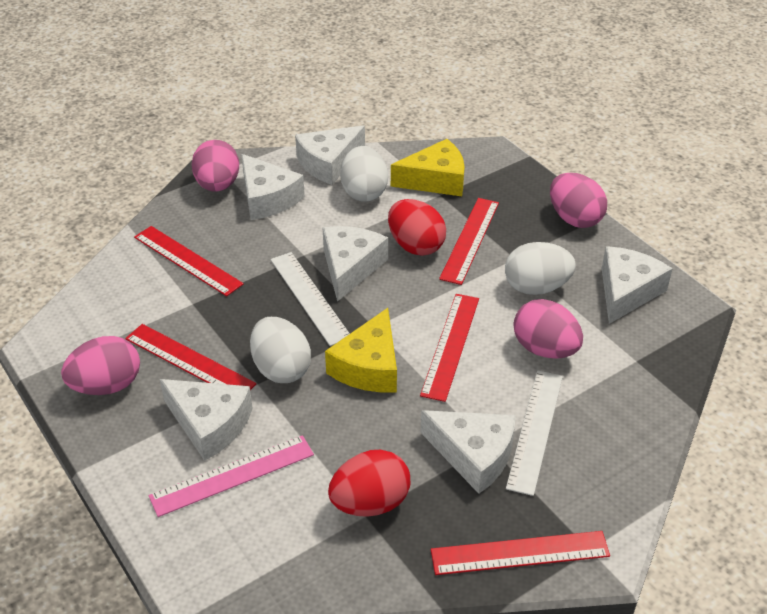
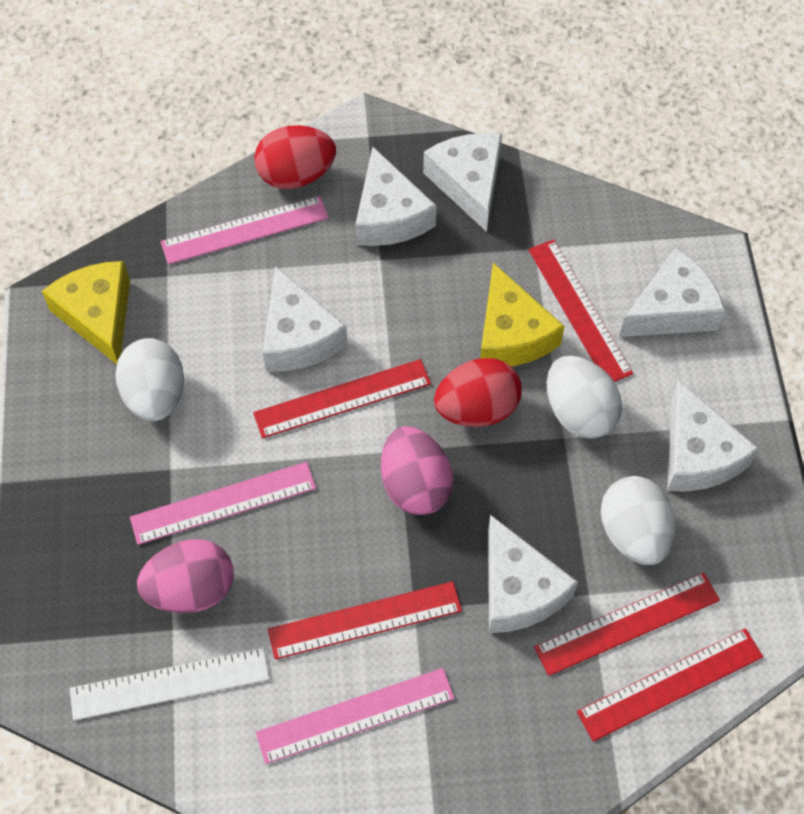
pink egg: 4 -> 2
pink ruler: 1 -> 3
white ruler: 2 -> 1

